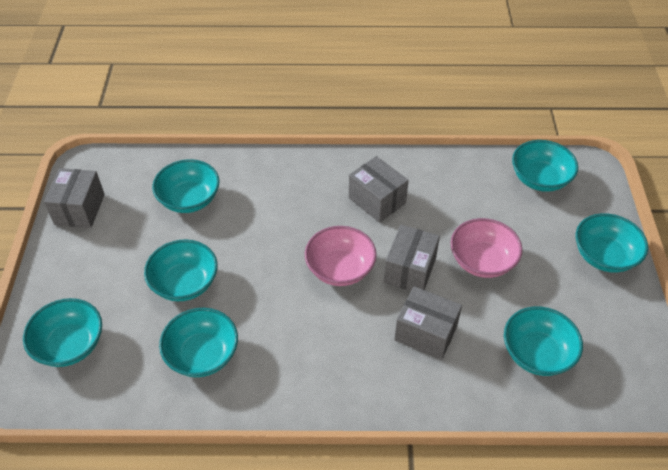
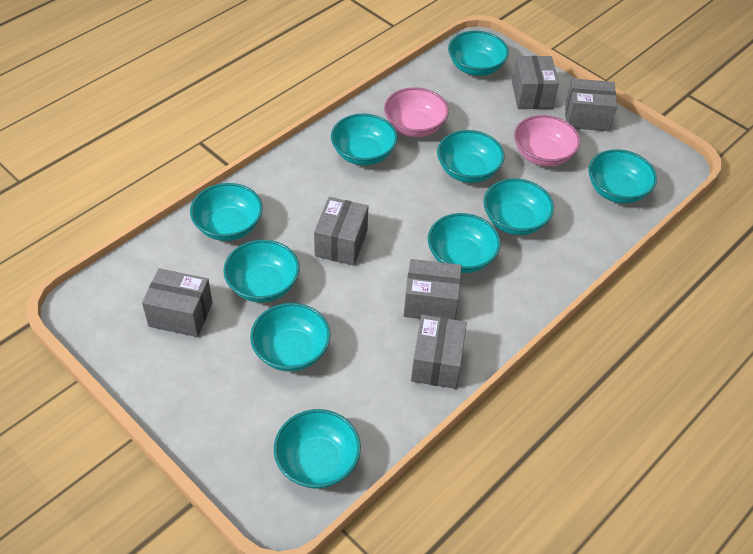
grey box: 4 -> 6
turquoise bowl: 7 -> 10

